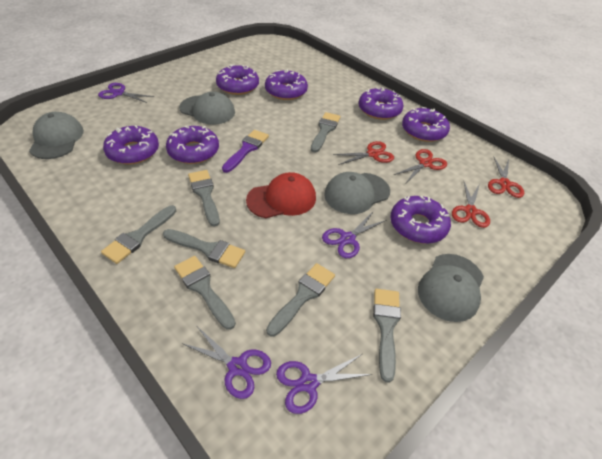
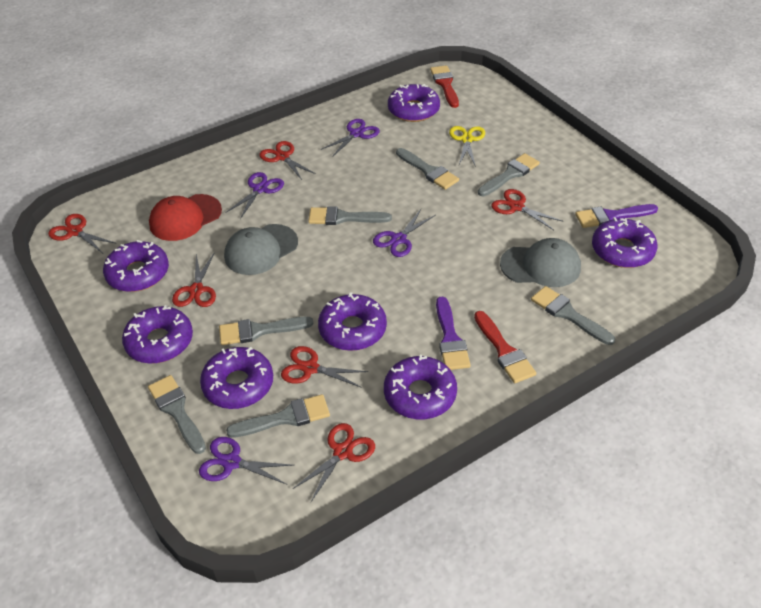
grey cap: 4 -> 2
purple brush: 1 -> 2
red brush: 0 -> 2
red scissors: 4 -> 6
yellow scissors: 0 -> 1

